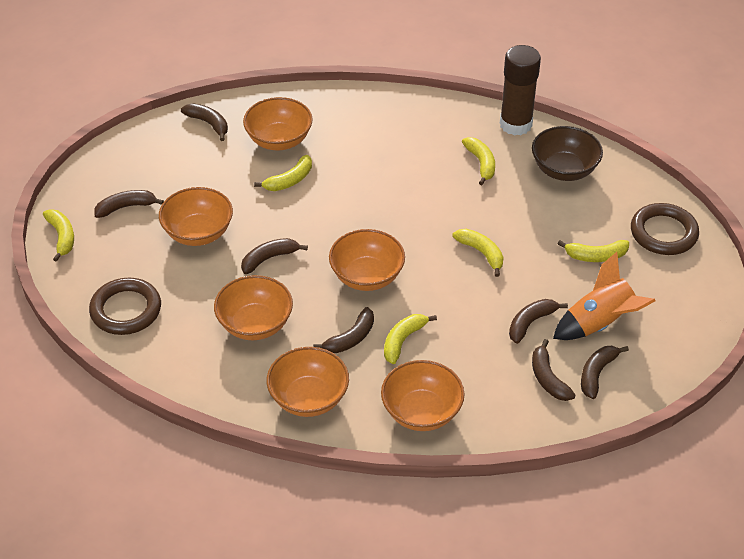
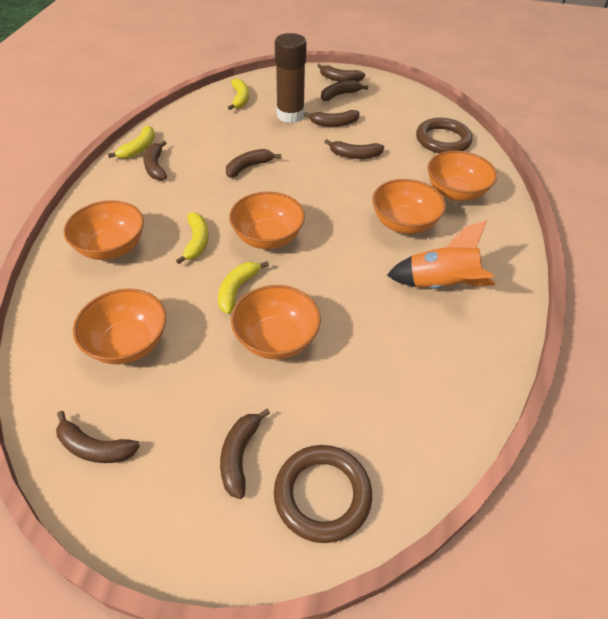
brown banana: 7 -> 8
brown bowl: 1 -> 0
yellow banana: 6 -> 4

